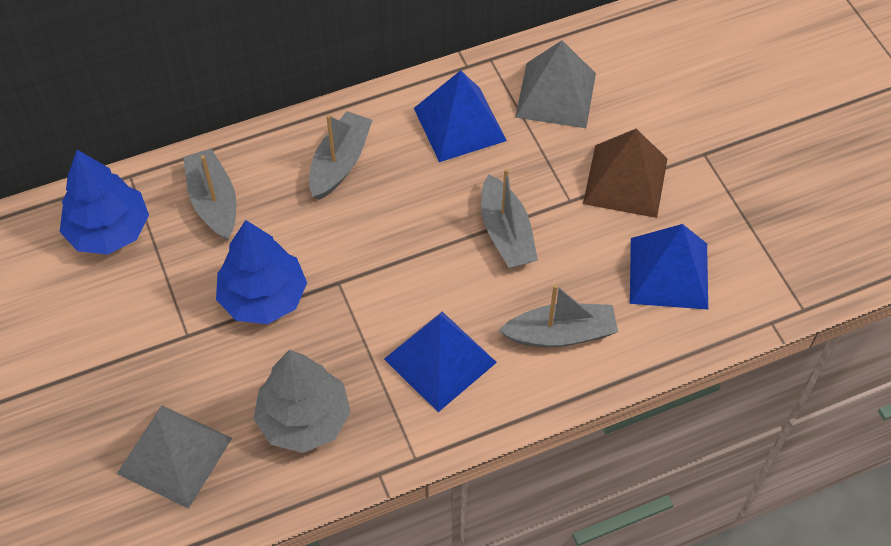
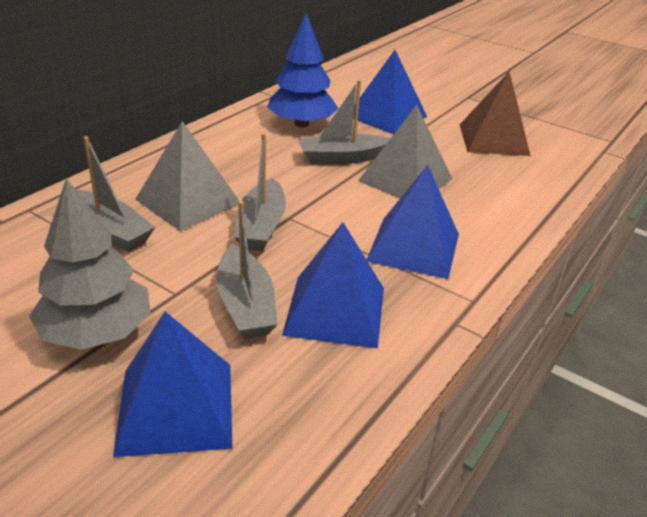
blue pyramid: 3 -> 4
blue tree: 2 -> 1

